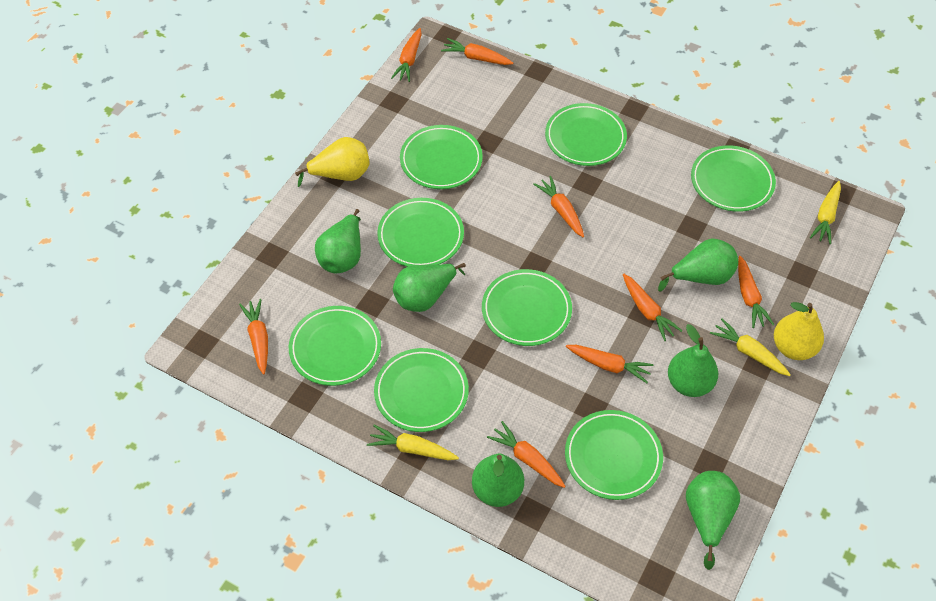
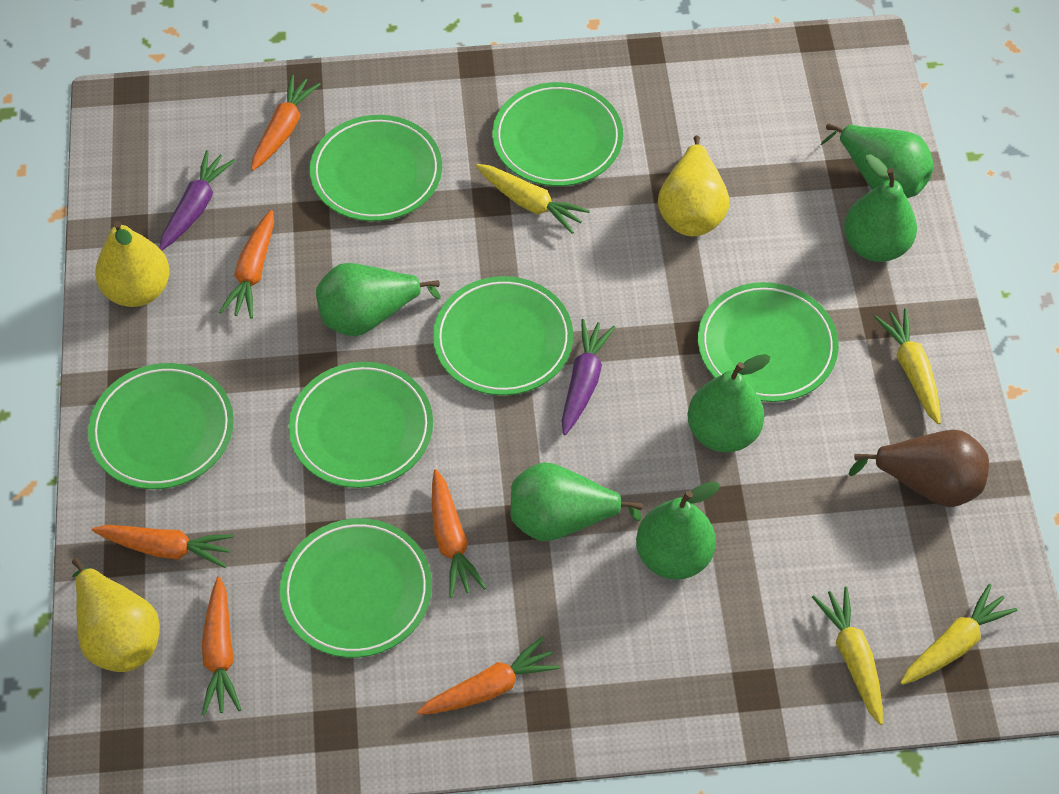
brown pear: 0 -> 1
green plate: 8 -> 7
orange carrot: 8 -> 6
purple carrot: 0 -> 2
yellow carrot: 3 -> 4
yellow pear: 2 -> 3

